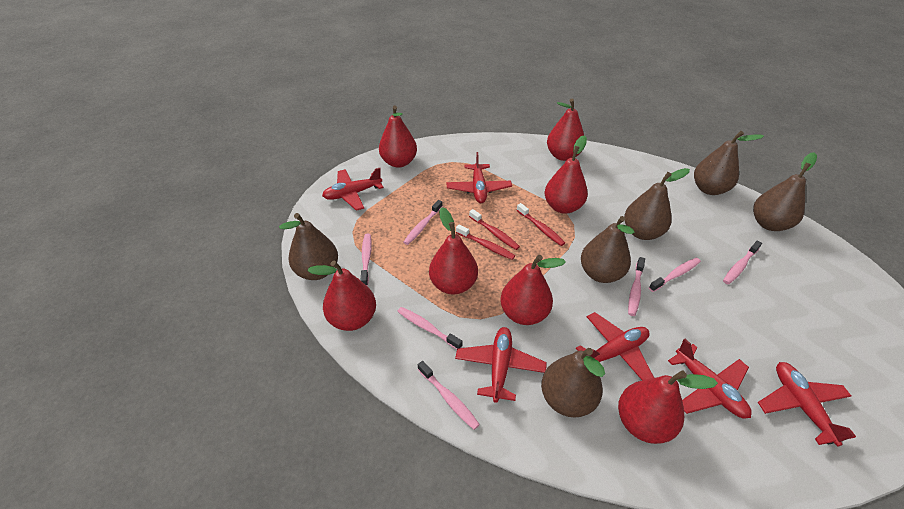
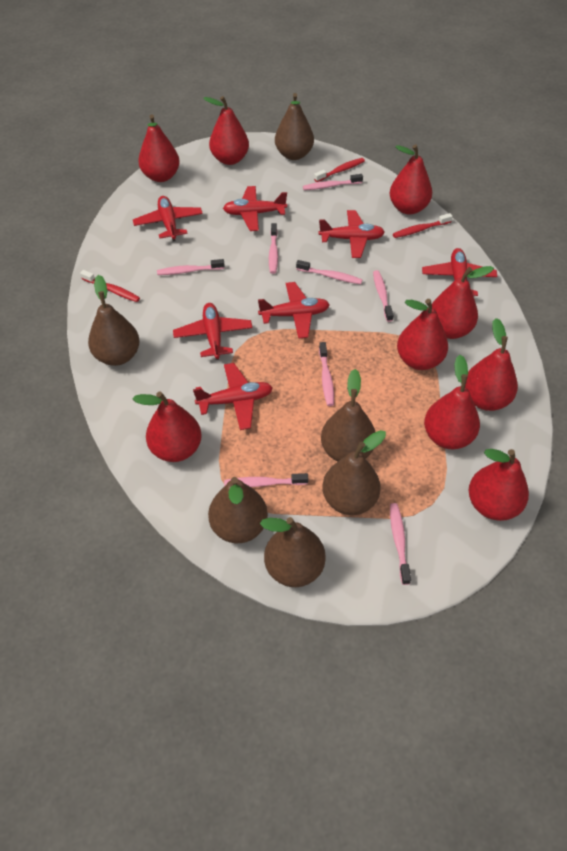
pink toothbrush: 7 -> 8
red pear: 7 -> 9
red plane: 6 -> 7

